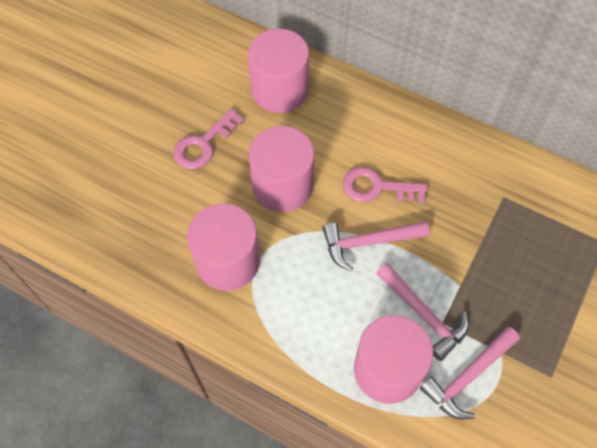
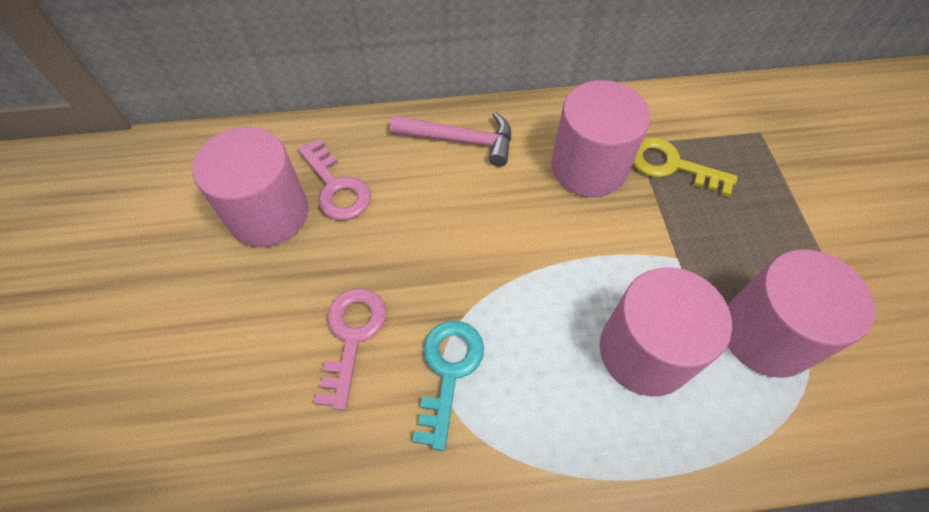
pink hammer: 3 -> 1
turquoise key: 0 -> 1
yellow key: 0 -> 1

